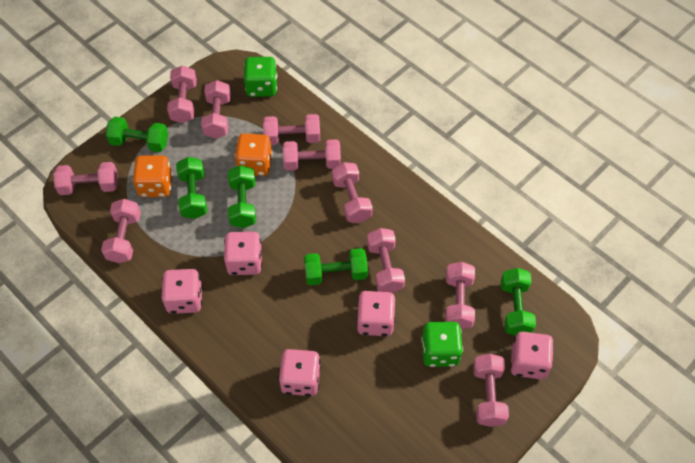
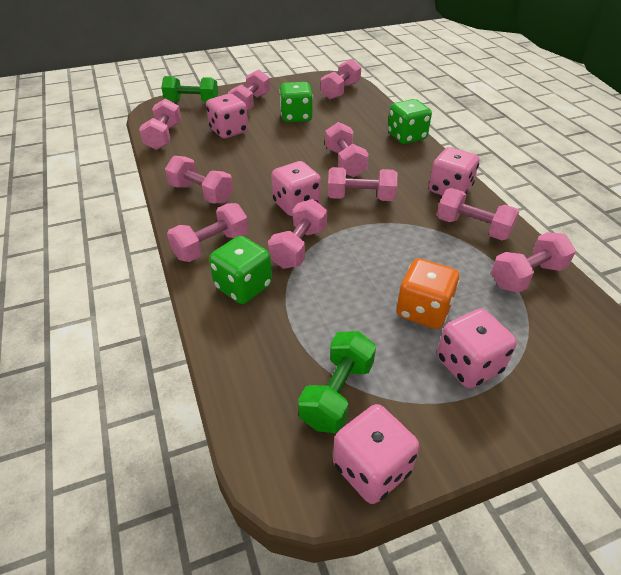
green dice: 2 -> 3
green dumbbell: 5 -> 2
orange dice: 2 -> 1

